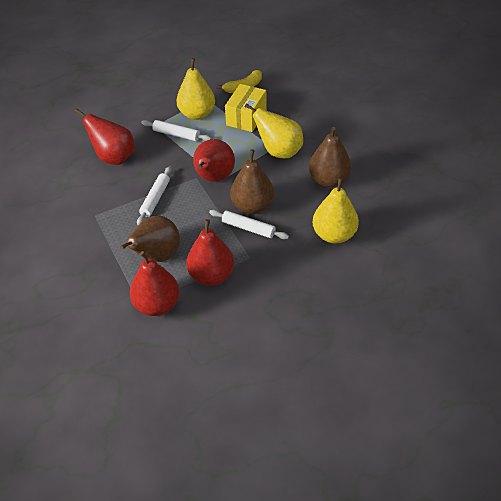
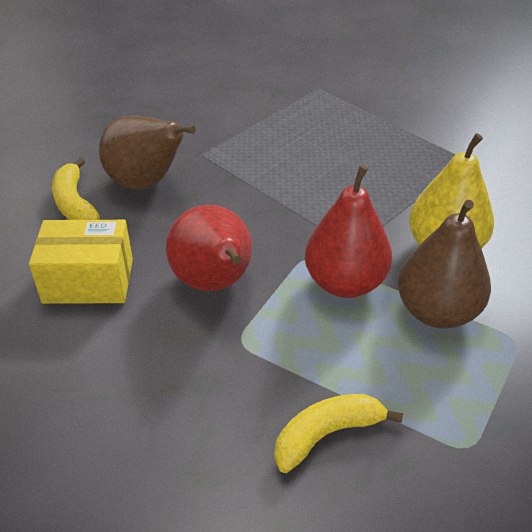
brown pear: 3 -> 2
red pear: 4 -> 2
white rolling pin: 3 -> 0
yellow banana: 1 -> 2
yellow pear: 3 -> 1

